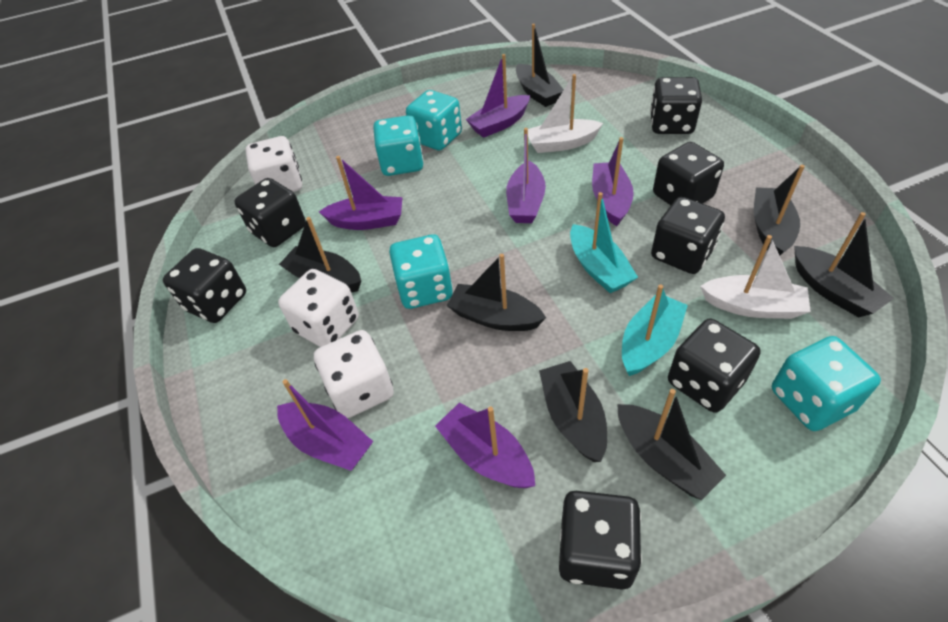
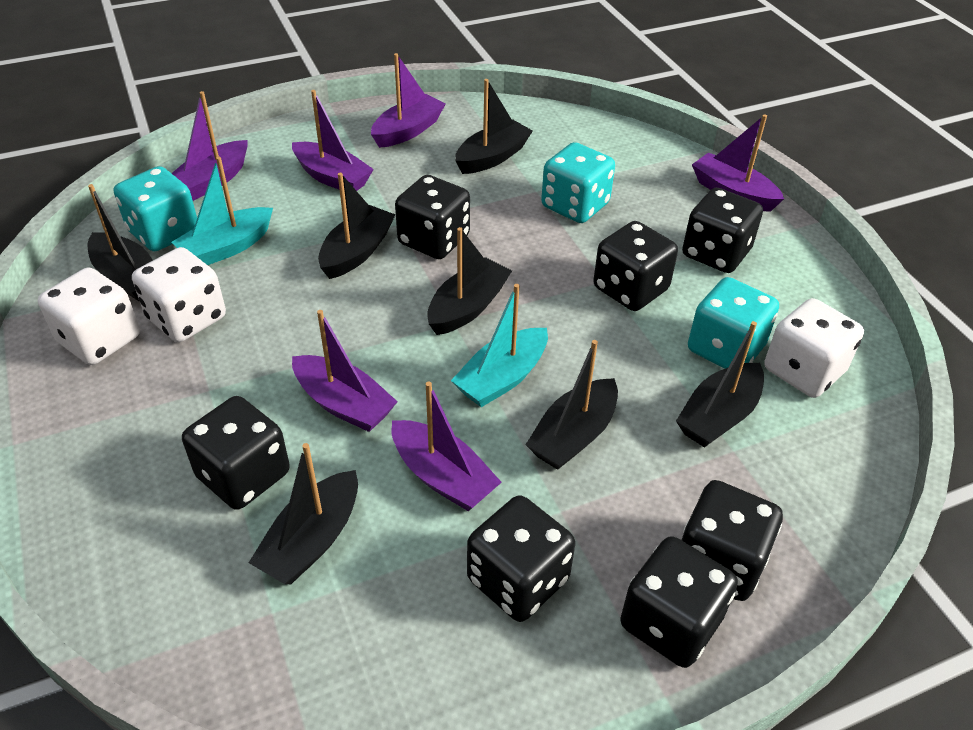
turquoise dice: 4 -> 3
white boat: 2 -> 0

